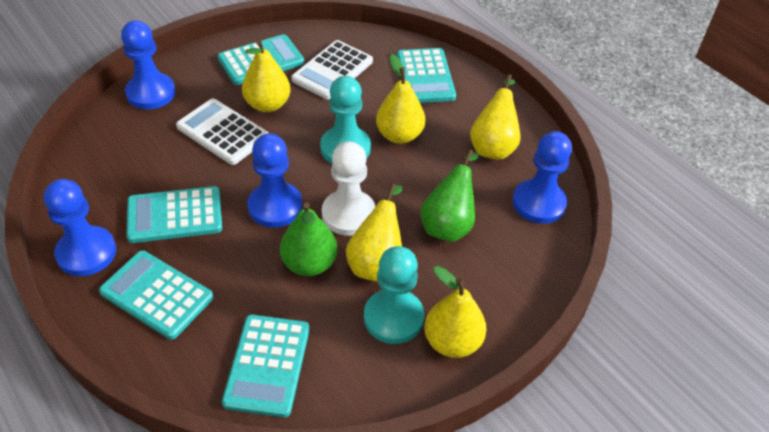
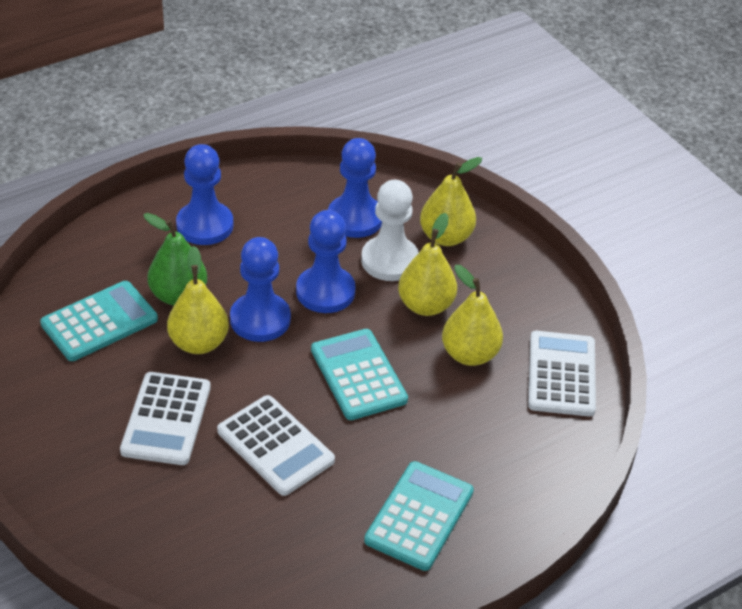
green pear: 2 -> 1
turquoise calculator: 5 -> 3
turquoise pawn: 2 -> 0
white calculator: 2 -> 3
yellow pear: 5 -> 4

